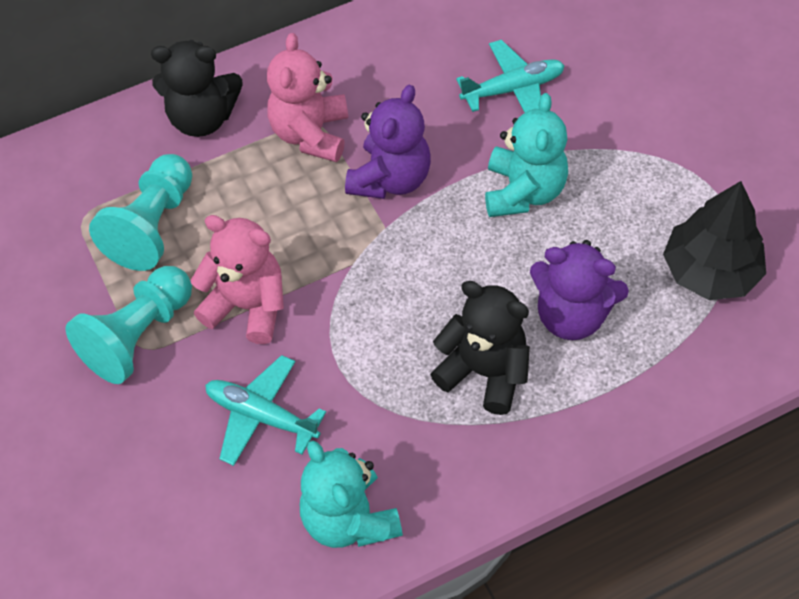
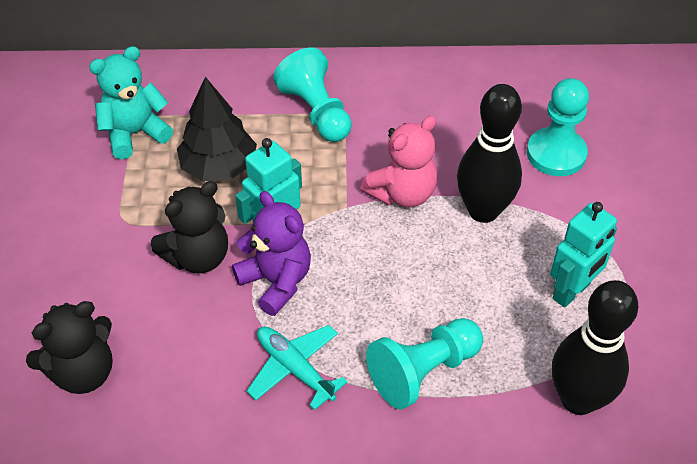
black bowling pin: 0 -> 2
pink teddy bear: 2 -> 1
purple teddy bear: 2 -> 1
turquoise pawn: 2 -> 3
turquoise plane: 2 -> 1
turquoise robot: 0 -> 2
turquoise teddy bear: 2 -> 1

